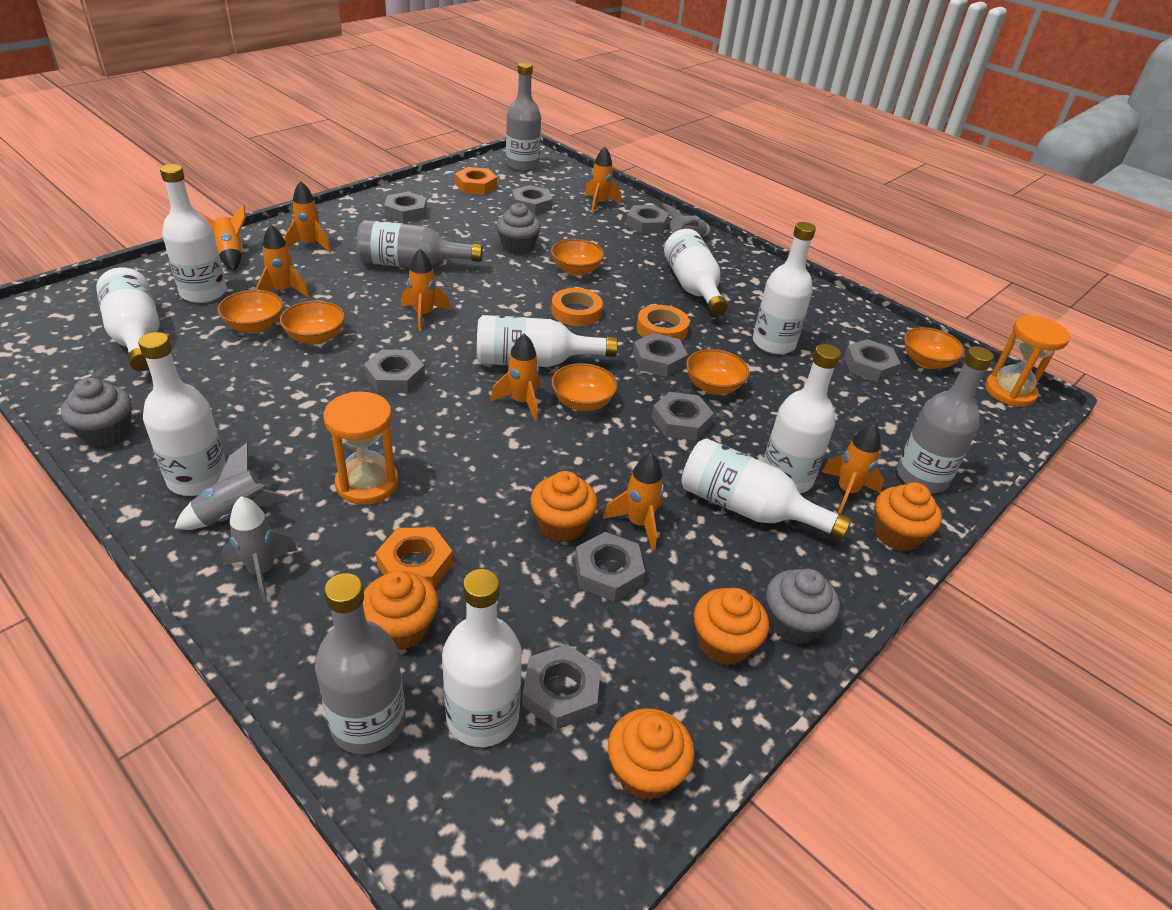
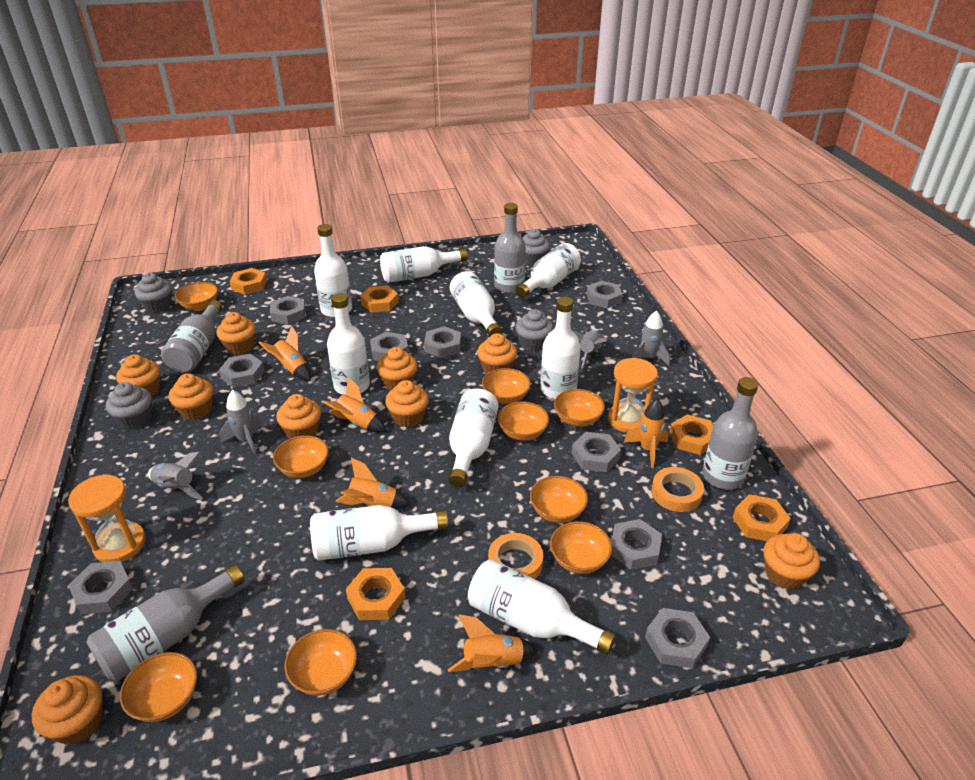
grey cupcake: 3 -> 4
grey rocket: 3 -> 4
orange bowl: 6 -> 9
orange cupcake: 5 -> 9
orange nut: 2 -> 5
orange rocket: 8 -> 5

